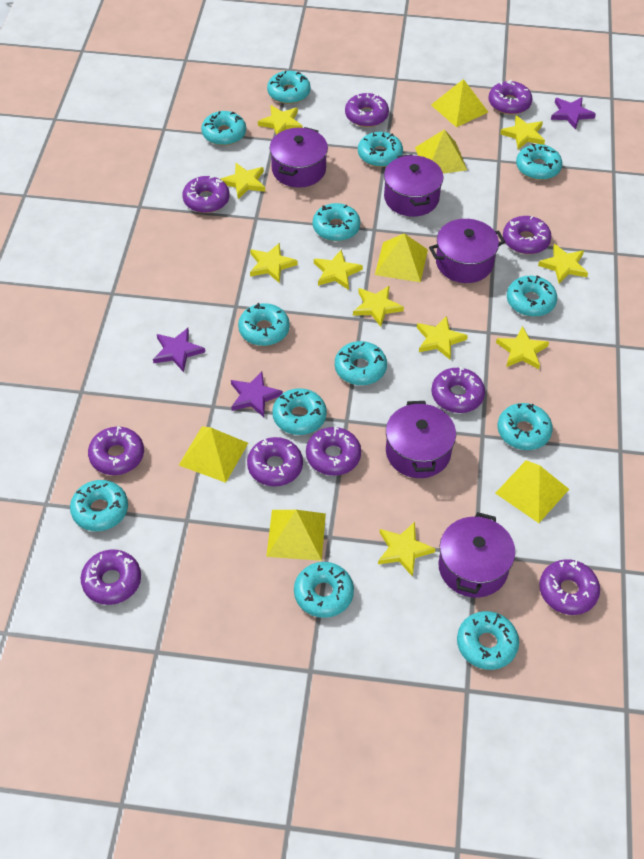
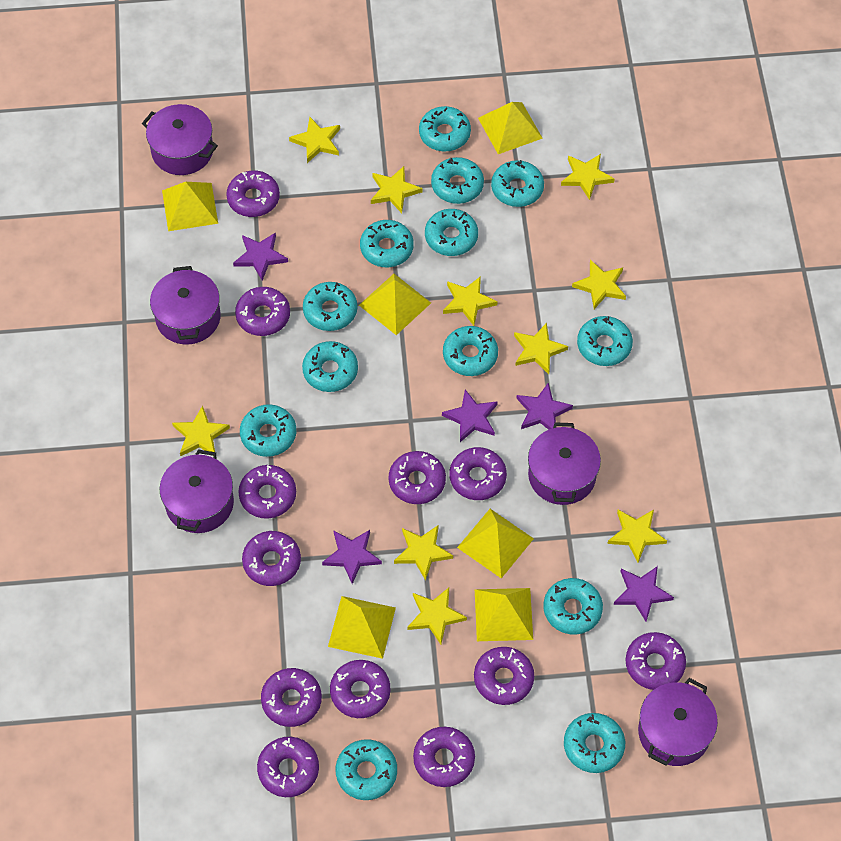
purple donut: 10 -> 12
purple star: 3 -> 5

